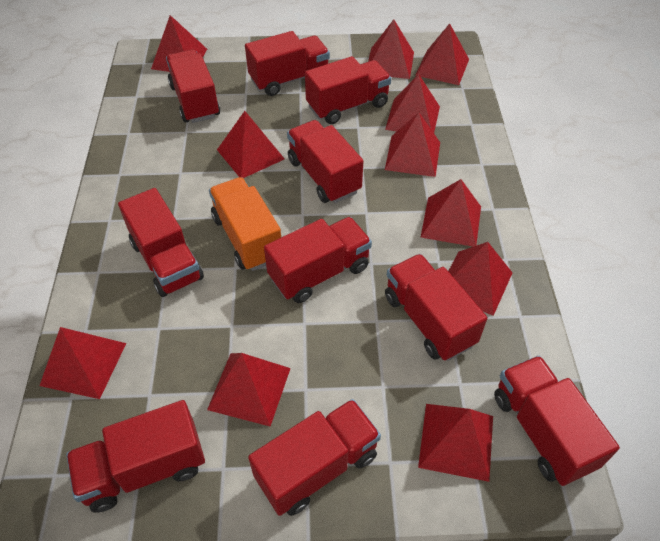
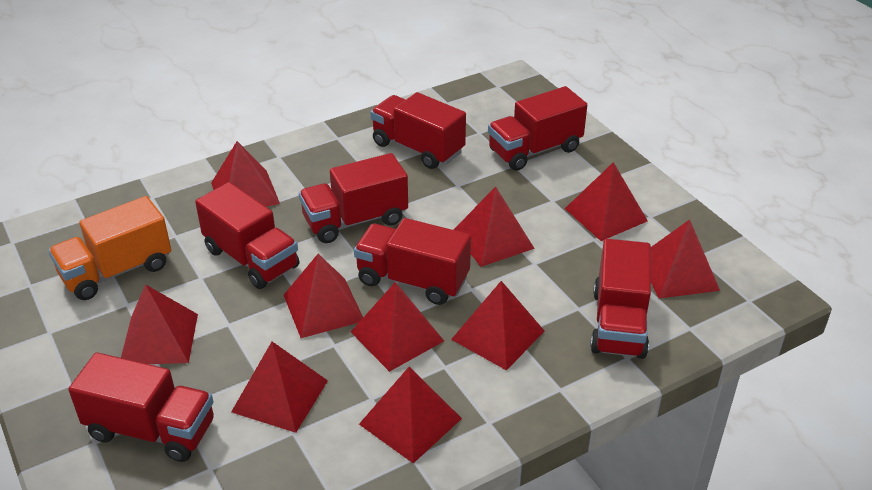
red pyramid: 11 -> 10
red truck: 10 -> 7

